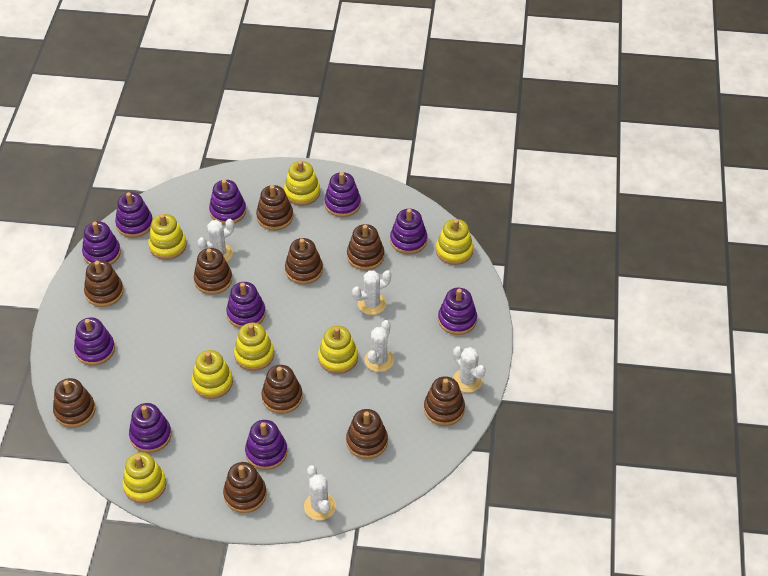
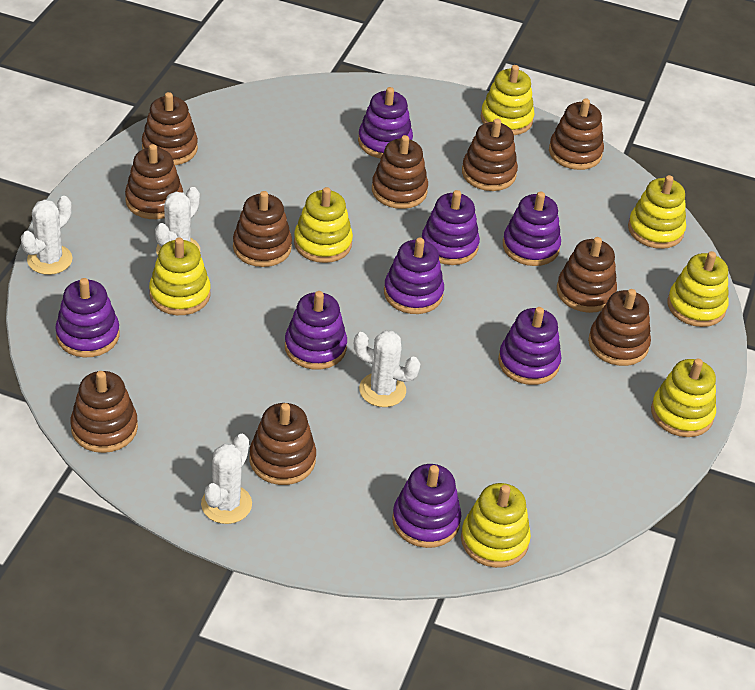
purple stacking toy: 10 -> 8
white cactus: 5 -> 4

